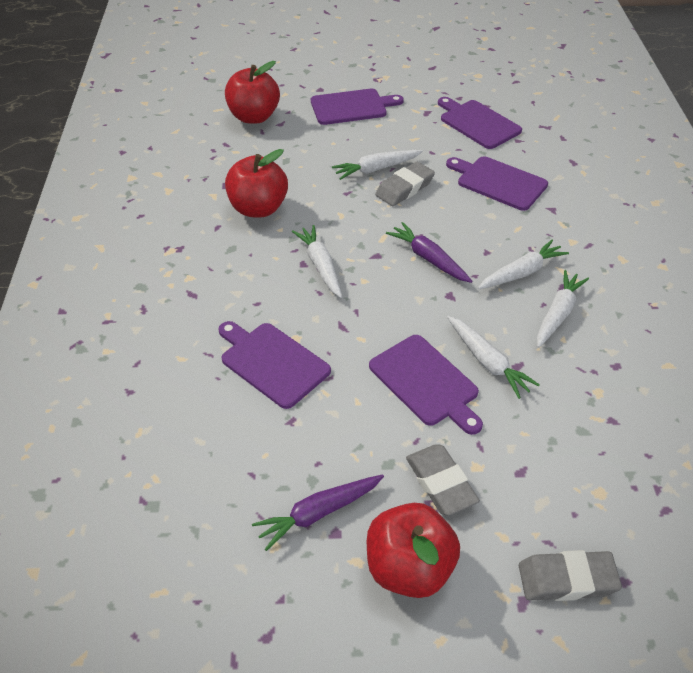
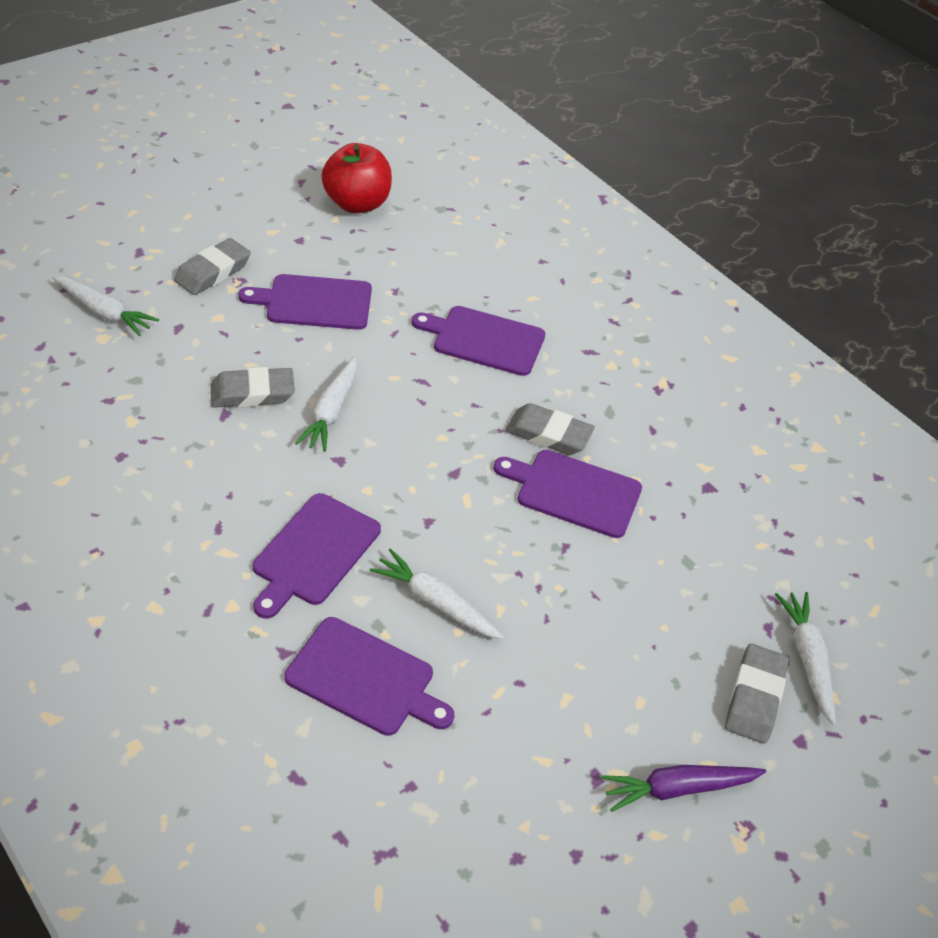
grey eraser: 3 -> 4
purple carrot: 2 -> 1
red apple: 3 -> 1
white carrot: 5 -> 4

